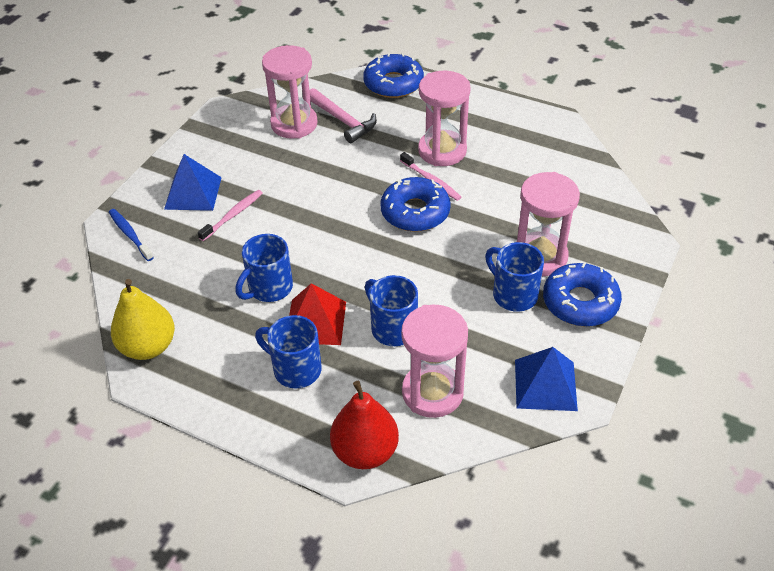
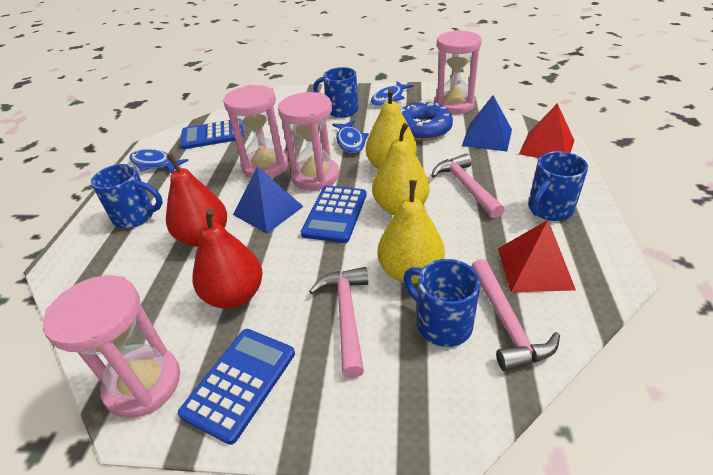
blue calculator: 0 -> 3
blue donut: 3 -> 1
blue fish: 0 -> 3
blue toothbrush: 1 -> 0
pink hammer: 1 -> 3
pink toothbrush: 2 -> 0
red pear: 1 -> 2
red pyramid: 1 -> 2
yellow pear: 1 -> 3

